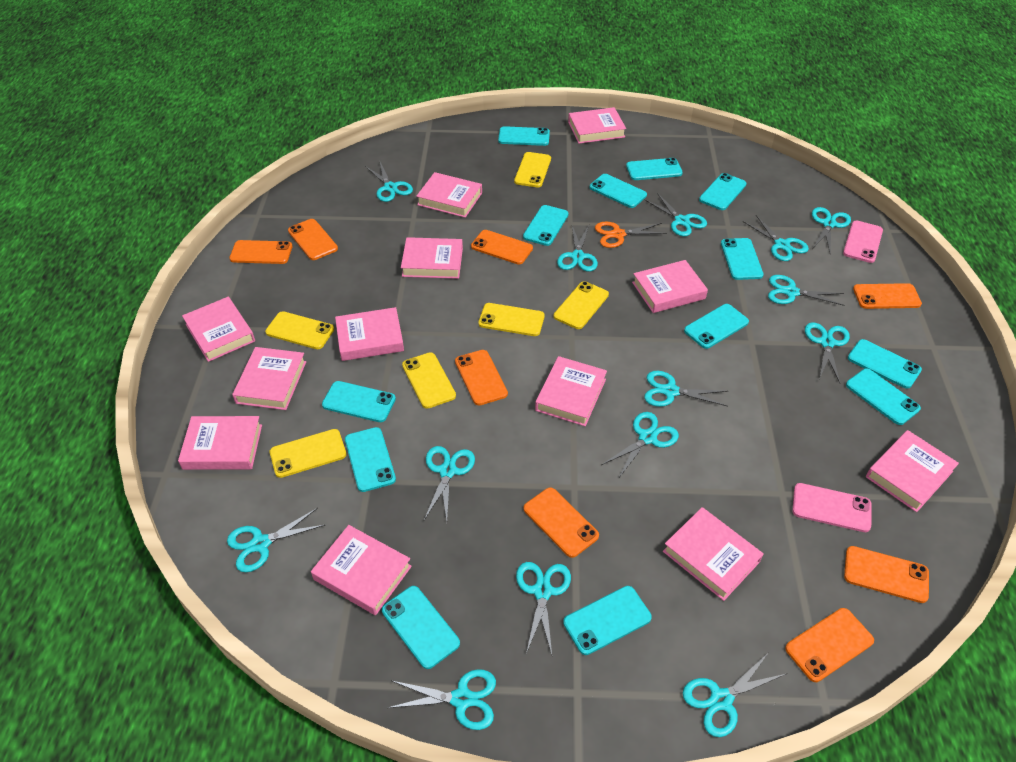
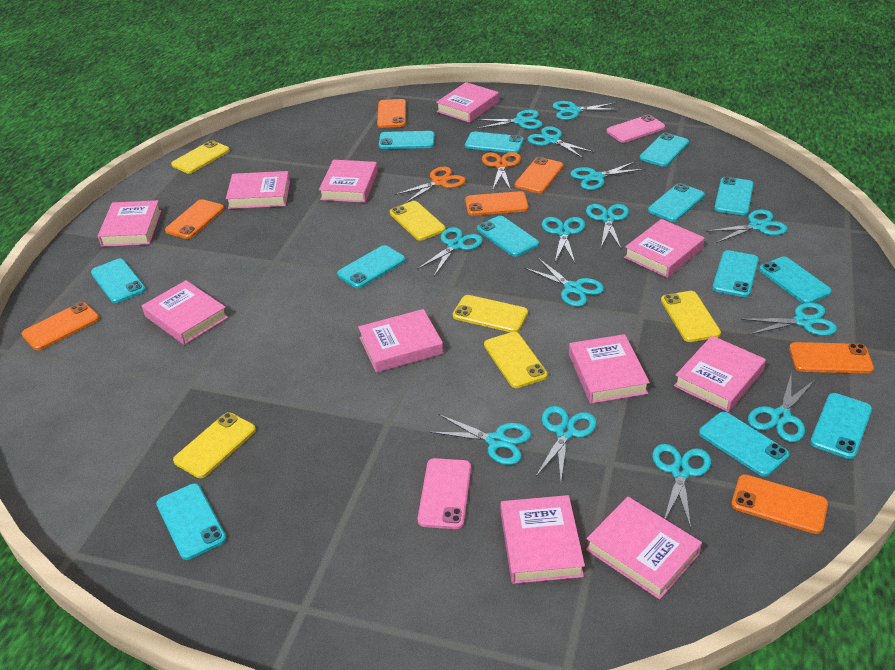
orange phone: 8 -> 7
orange scissors: 1 -> 2
pink book: 12 -> 11

